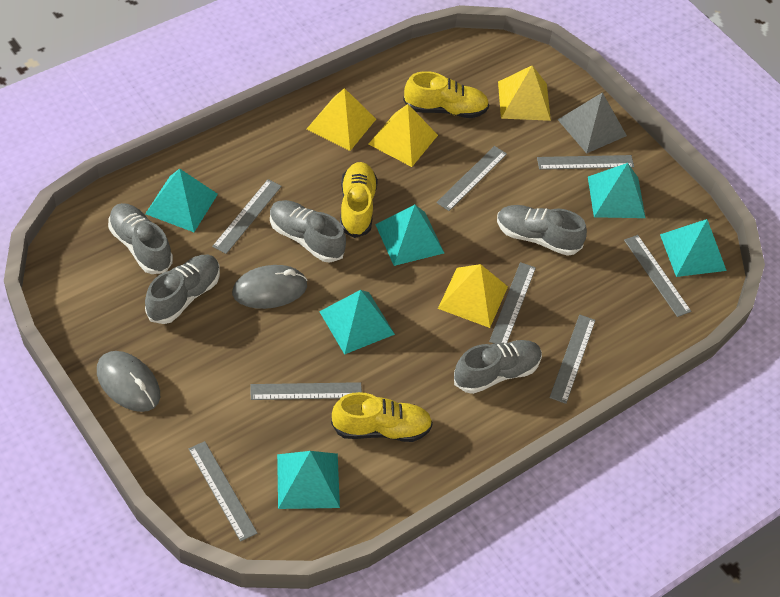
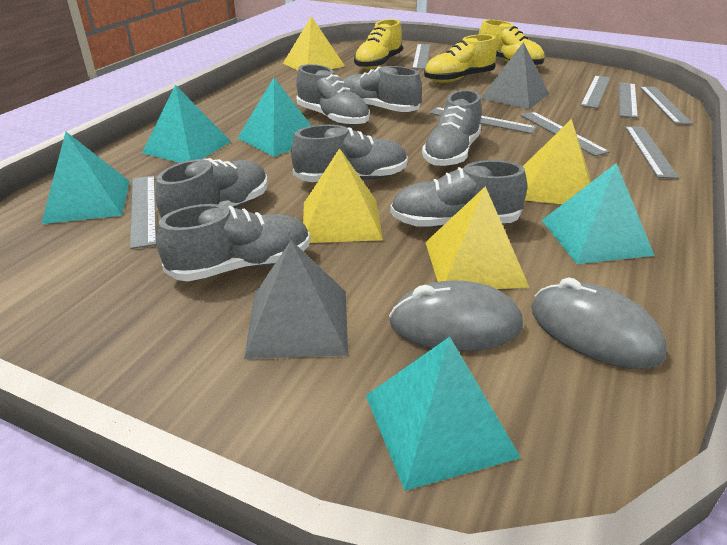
grey pyramid: 1 -> 2
grey shoe: 5 -> 7
turquoise pyramid: 6 -> 5

